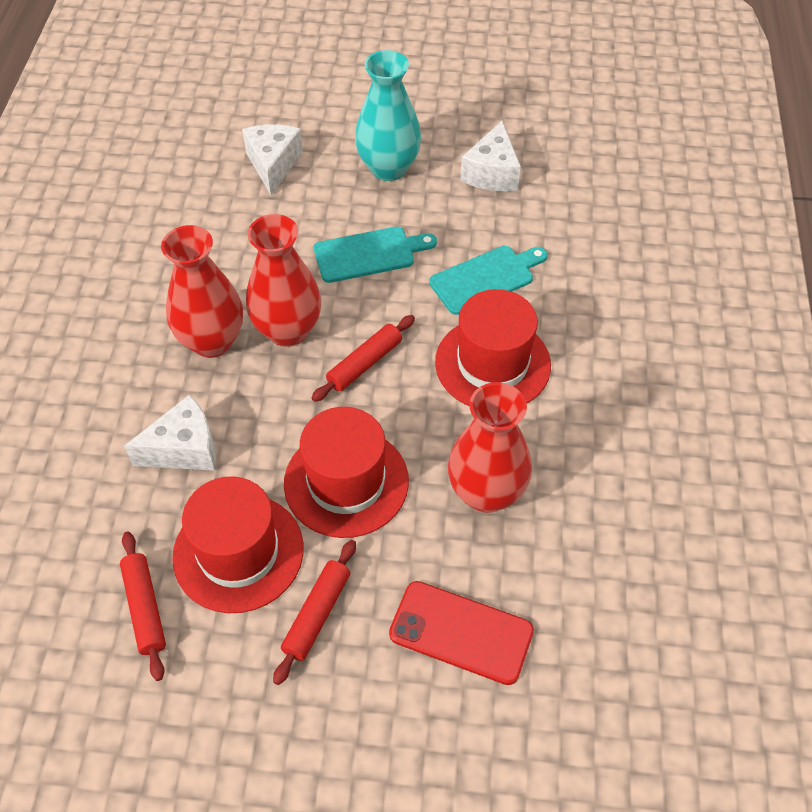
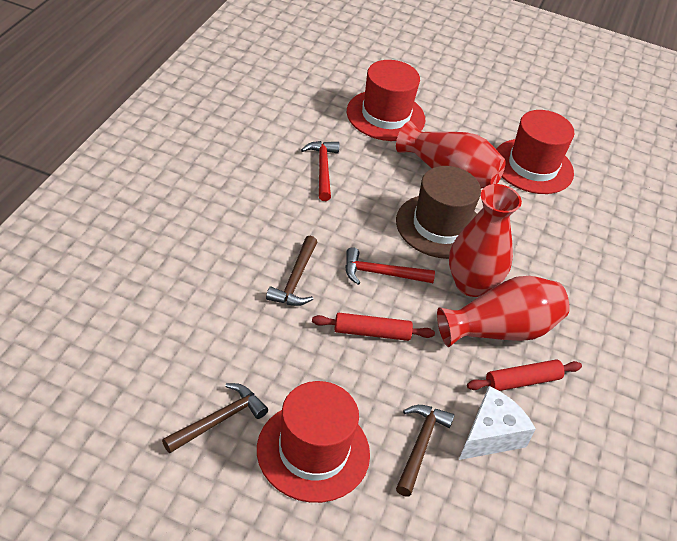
brown hammer: 0 -> 3
brown hat: 0 -> 1
red hammer: 0 -> 2
red phone: 1 -> 0
red rolling pin: 3 -> 2
turquoise cutting board: 2 -> 0
turquoise vase: 1 -> 0
white cheese: 3 -> 1

